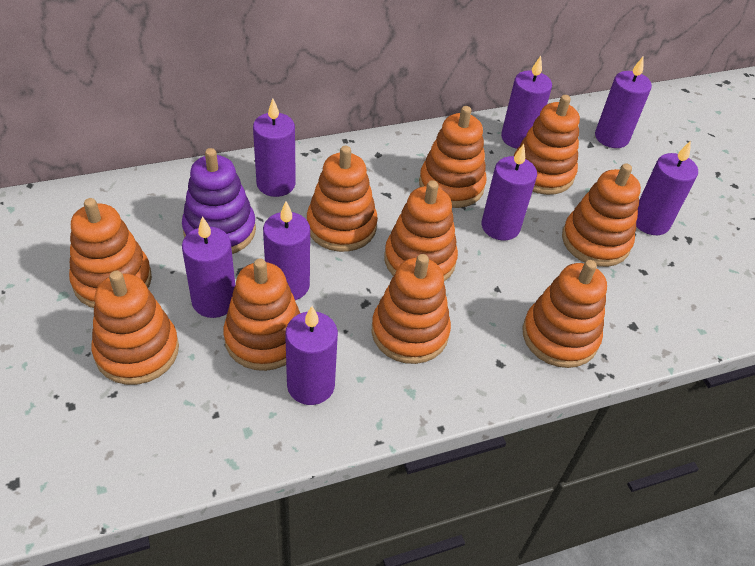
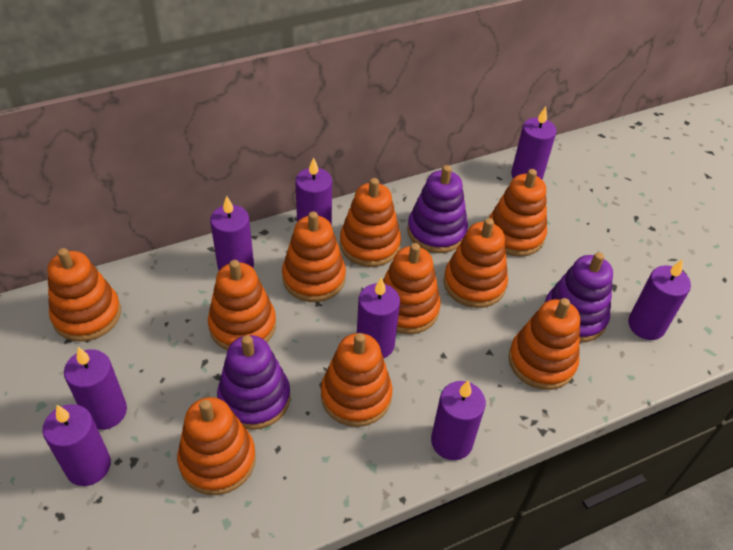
purple stacking toy: 1 -> 3

